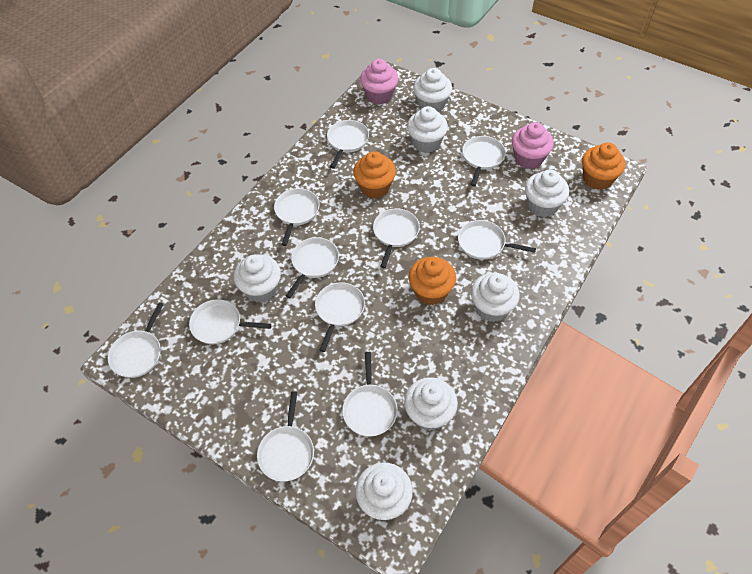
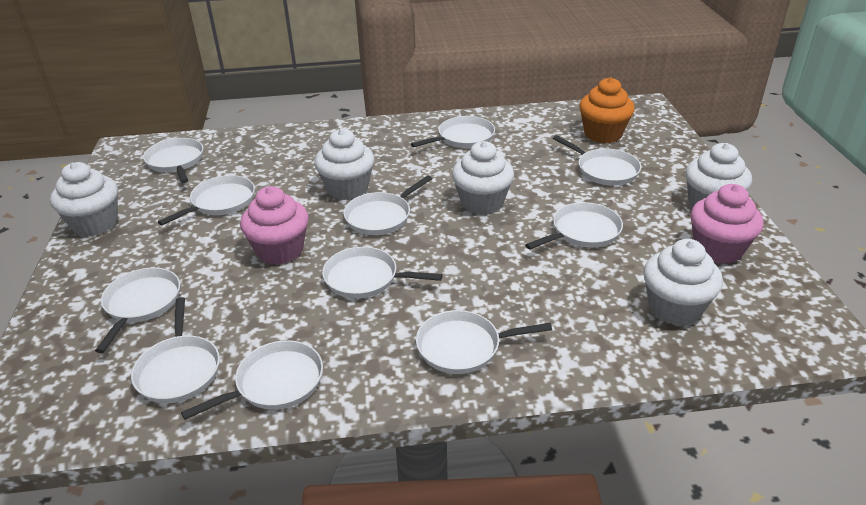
orange cupcake: 3 -> 1
white cupcake: 7 -> 5

